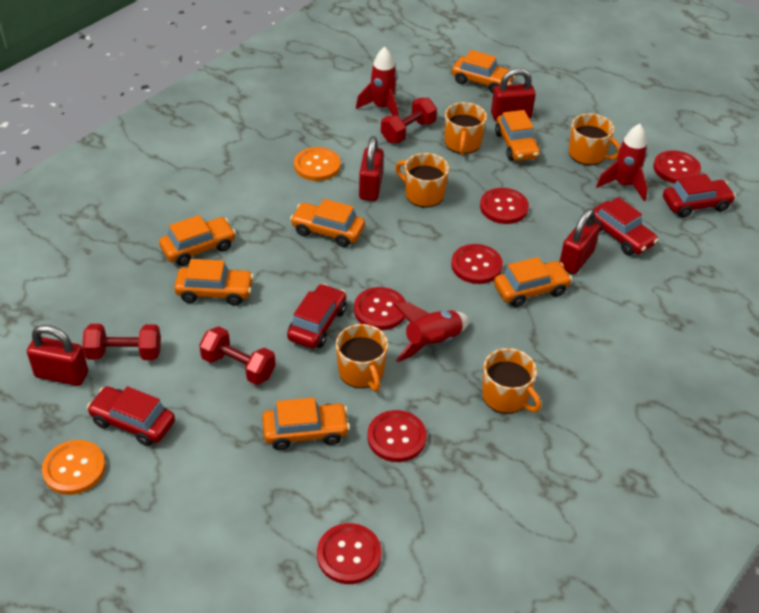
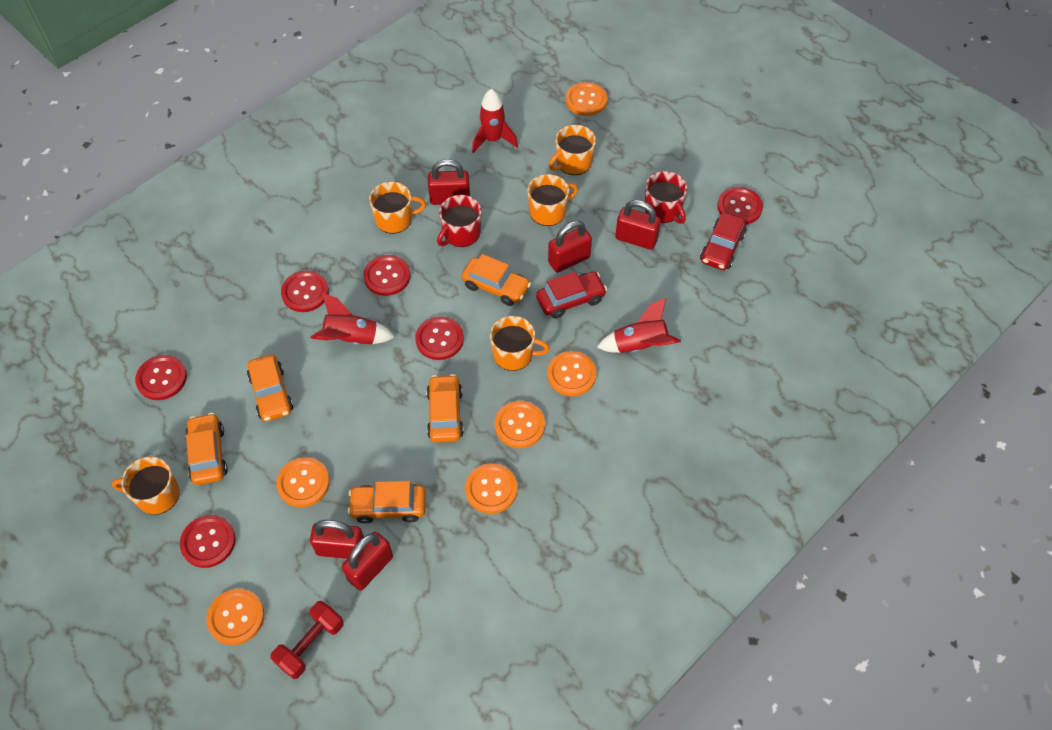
orange button: 2 -> 6
orange car: 7 -> 5
red car: 4 -> 2
red dumbbell: 3 -> 1
red mug: 0 -> 2
red padlock: 4 -> 5

